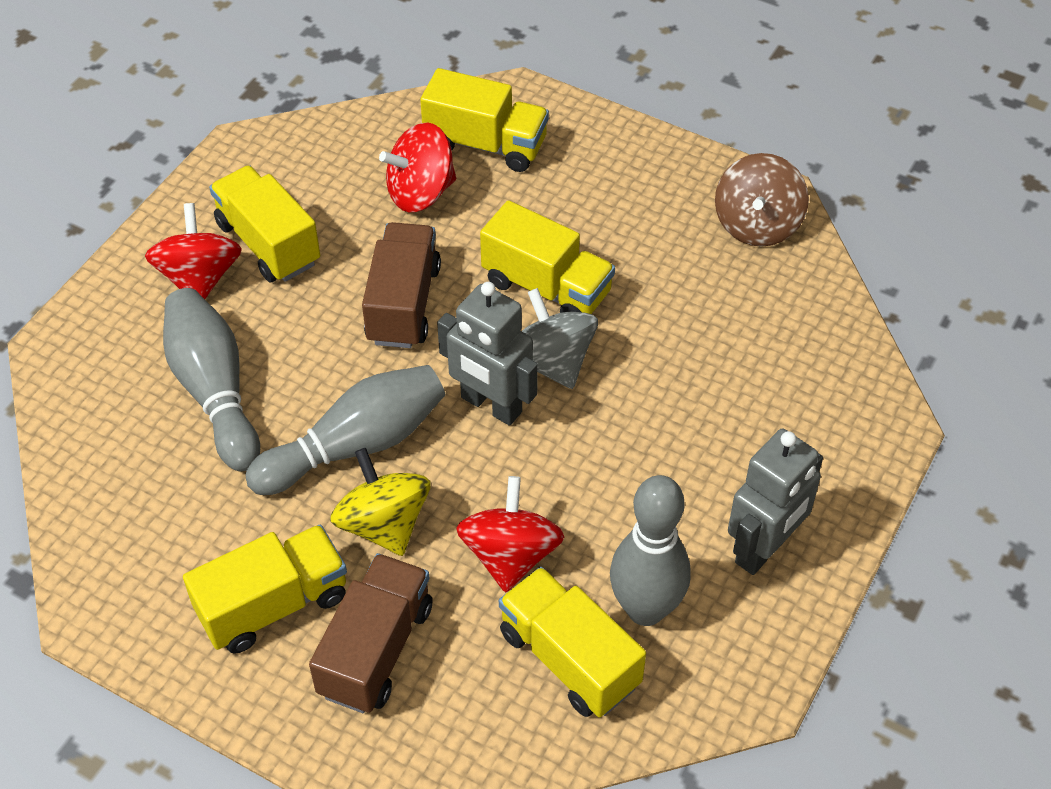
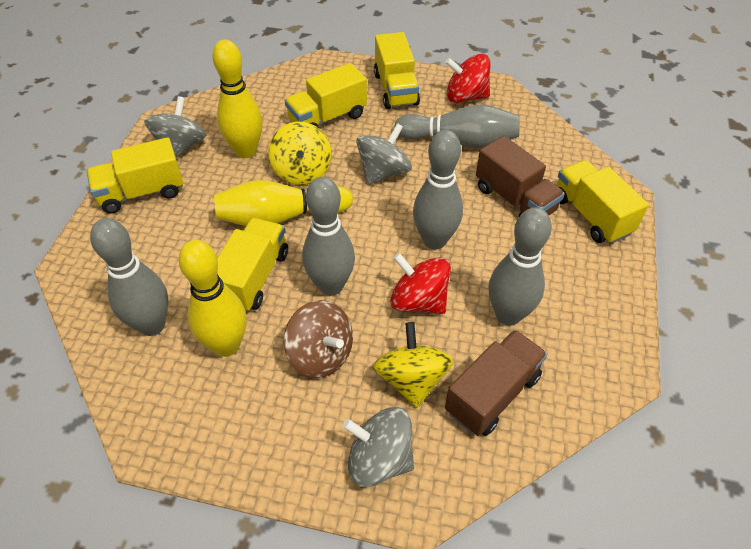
grey bowling pin: 3 -> 5
grey robot: 2 -> 0
grey spinning top: 1 -> 3
red spinning top: 3 -> 2
yellow bowling pin: 0 -> 3
yellow spinning top: 1 -> 2

